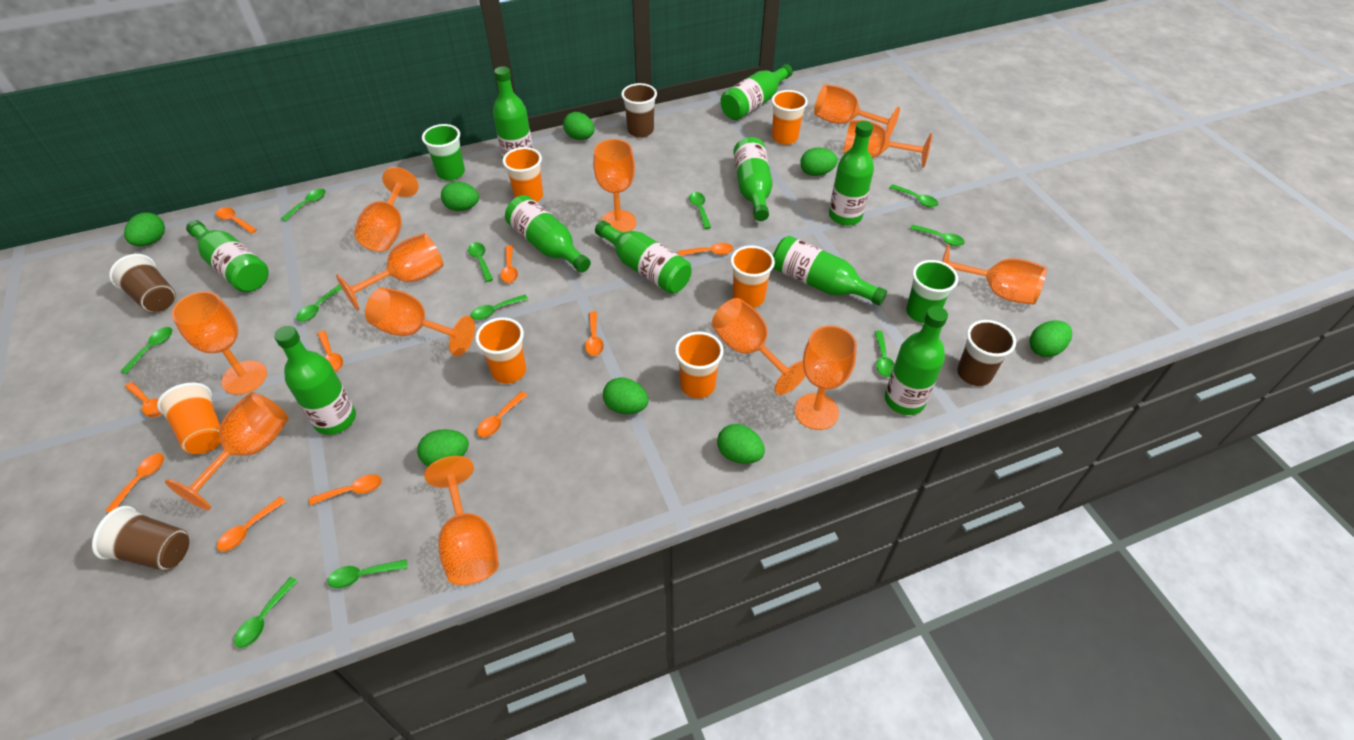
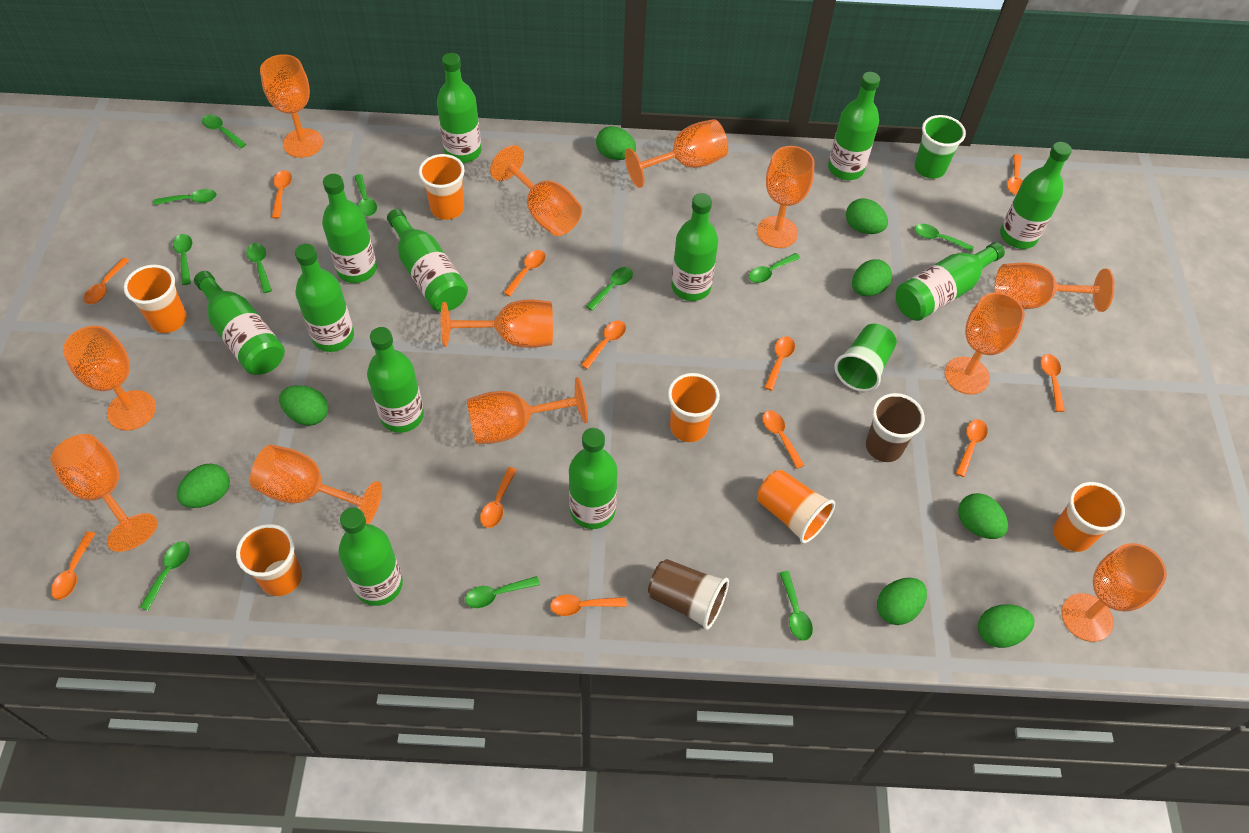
brown cup: 4 -> 2
green bottle: 10 -> 12
orange spoon: 10 -> 12

